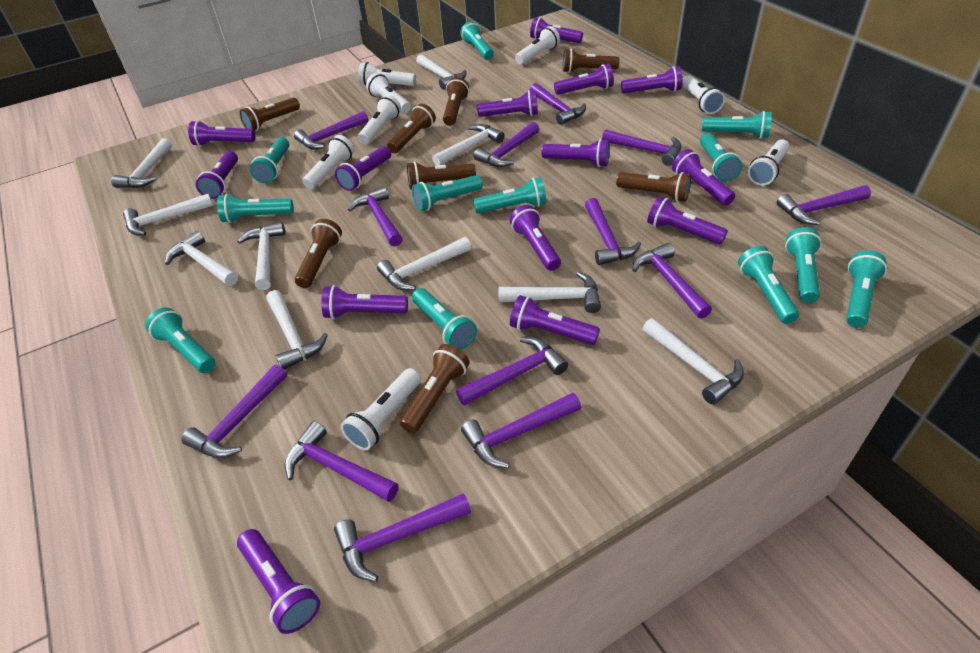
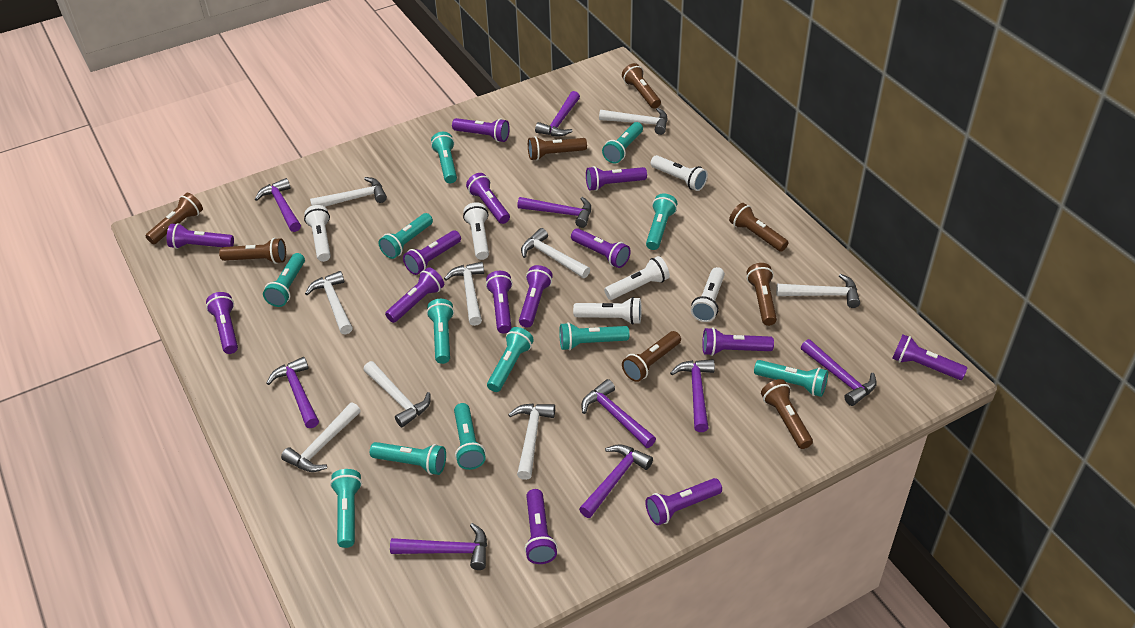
purple hammer: 13 -> 9
white flashlight: 8 -> 6
white hammer: 10 -> 9

